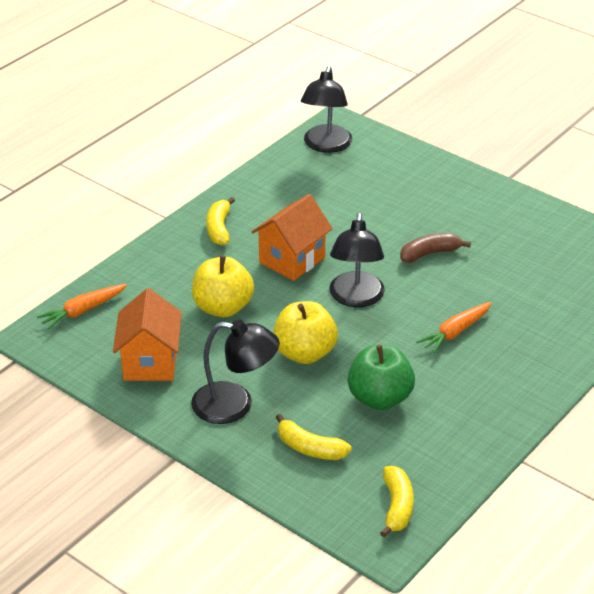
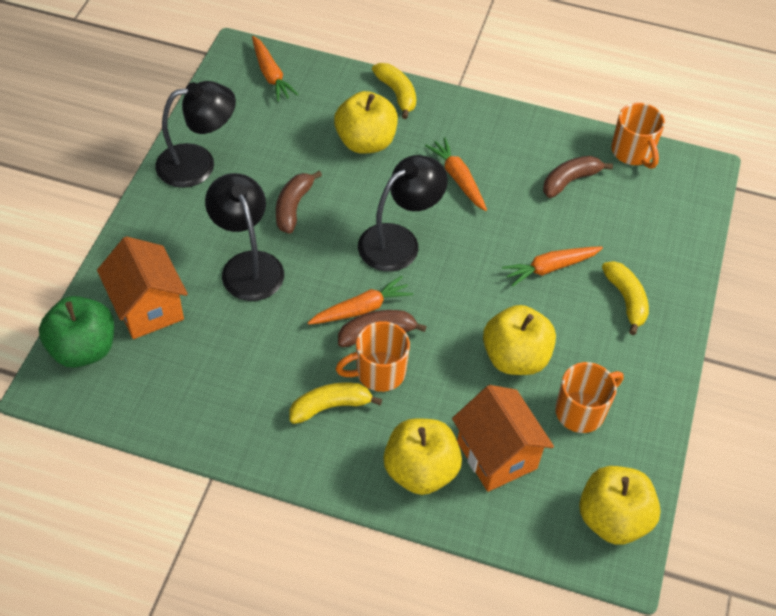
brown banana: 1 -> 3
orange carrot: 2 -> 4
orange mug: 0 -> 3
yellow apple: 2 -> 4

